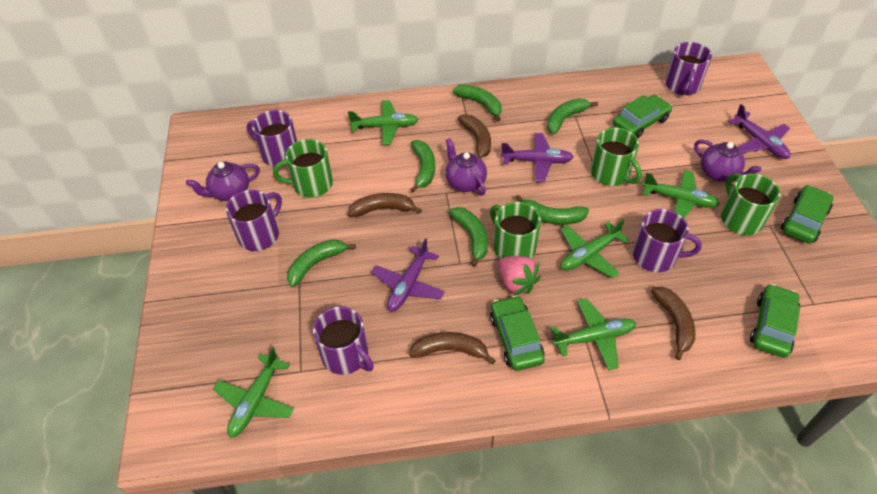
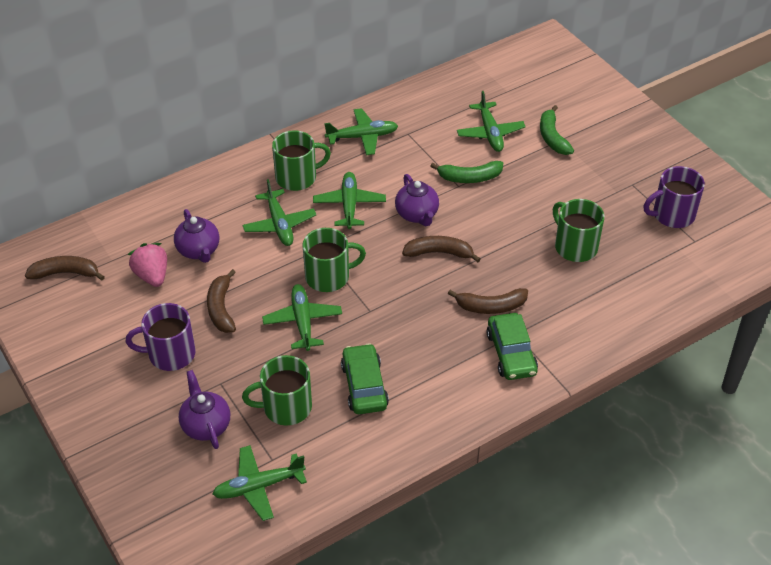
green banana: 6 -> 2
green car: 4 -> 2
green plane: 5 -> 6
purple mug: 5 -> 2
purple plane: 3 -> 0

